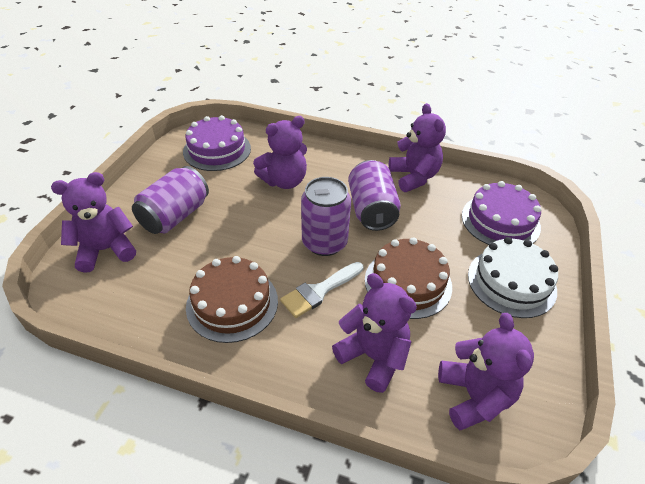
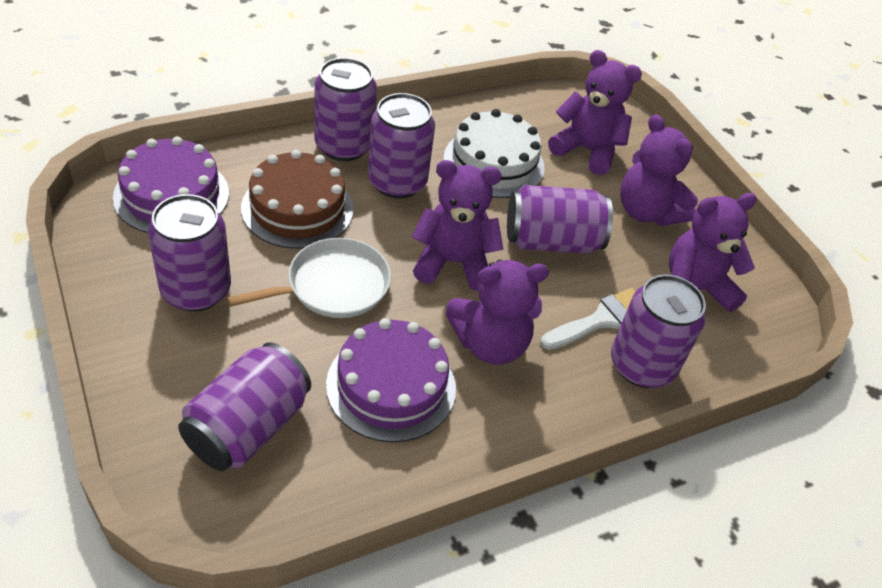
brown cake: 2 -> 1
purple can: 3 -> 6
white pan: 0 -> 1

